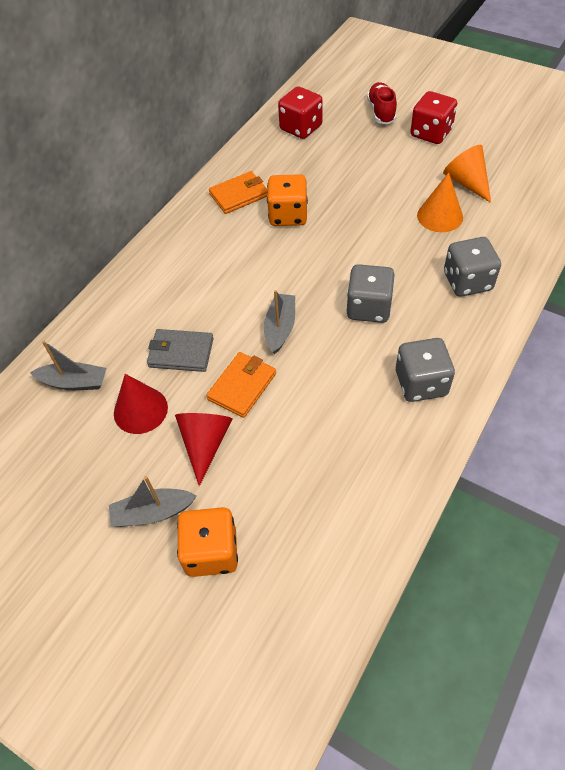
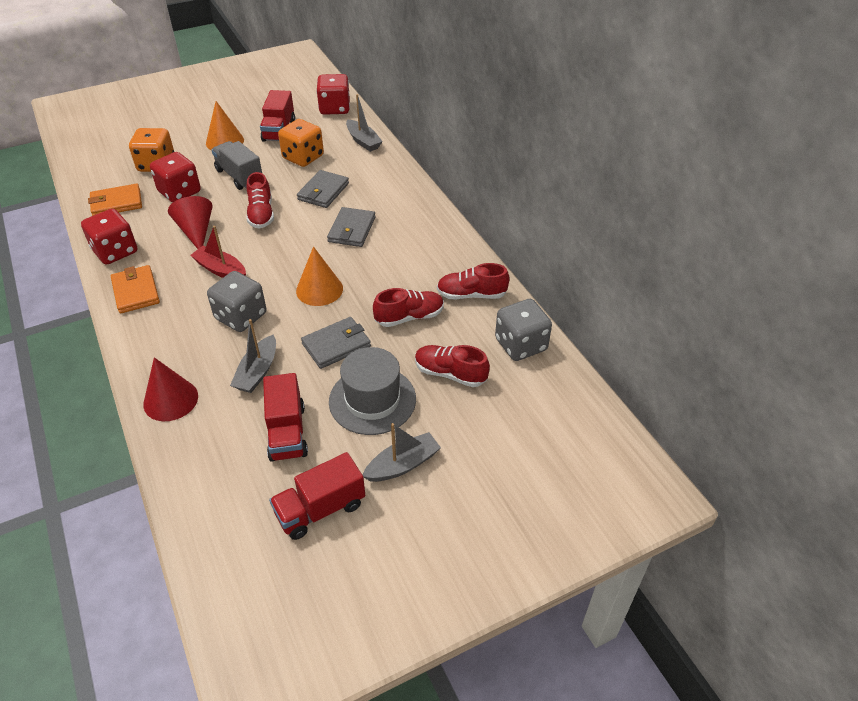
grey dice: 3 -> 2
grey hat: 0 -> 1
grey truck: 0 -> 1
grey wallet: 1 -> 3
red boat: 0 -> 1
red dice: 2 -> 3
red shoe: 1 -> 4
red truck: 0 -> 3

